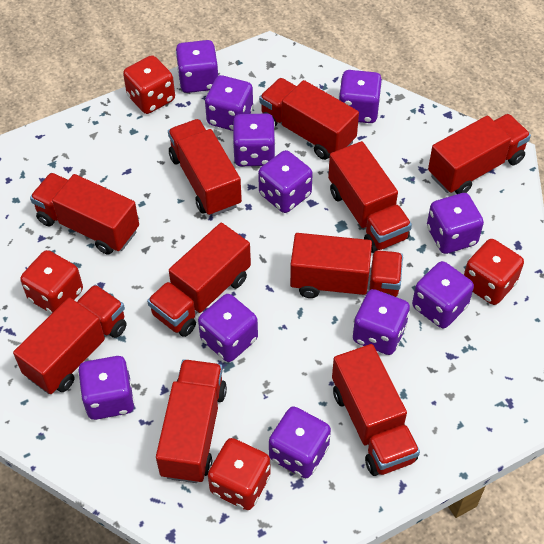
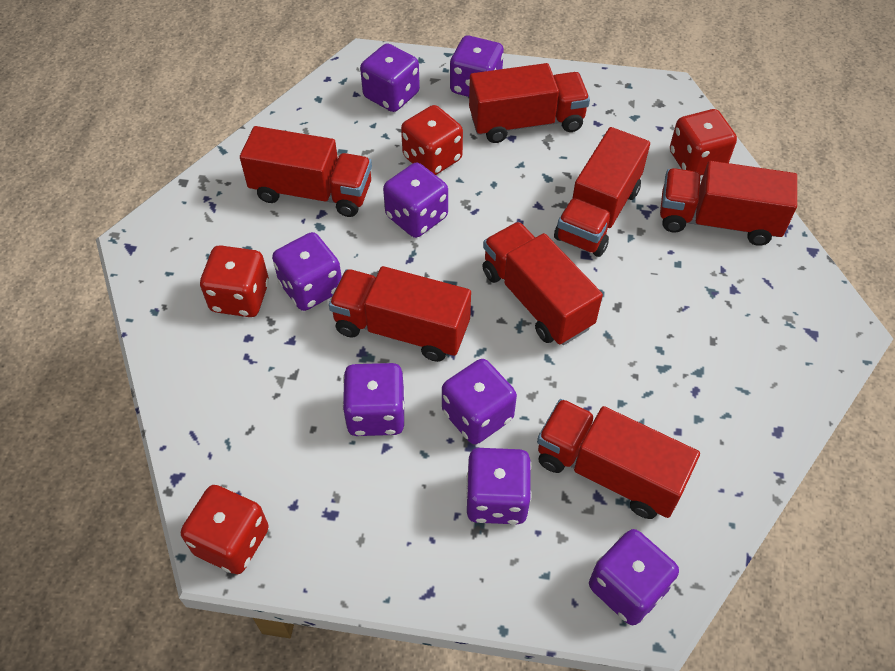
purple dice: 11 -> 8
red truck: 10 -> 7

